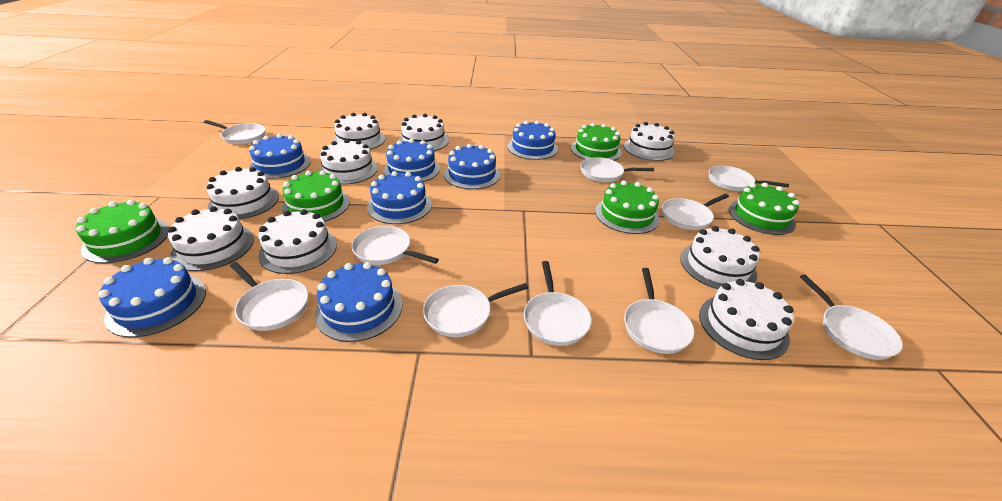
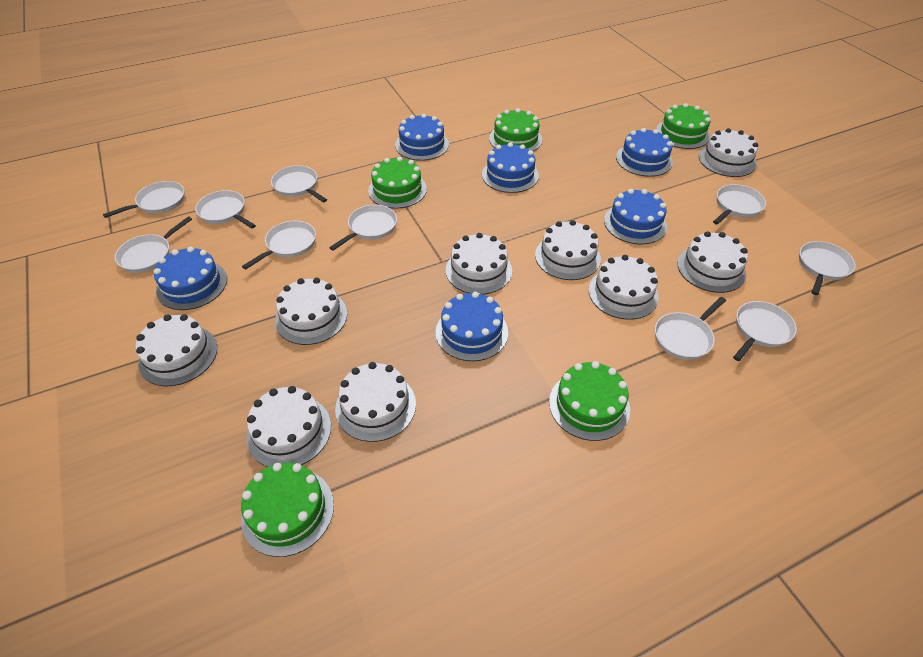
blue cake: 7 -> 6

